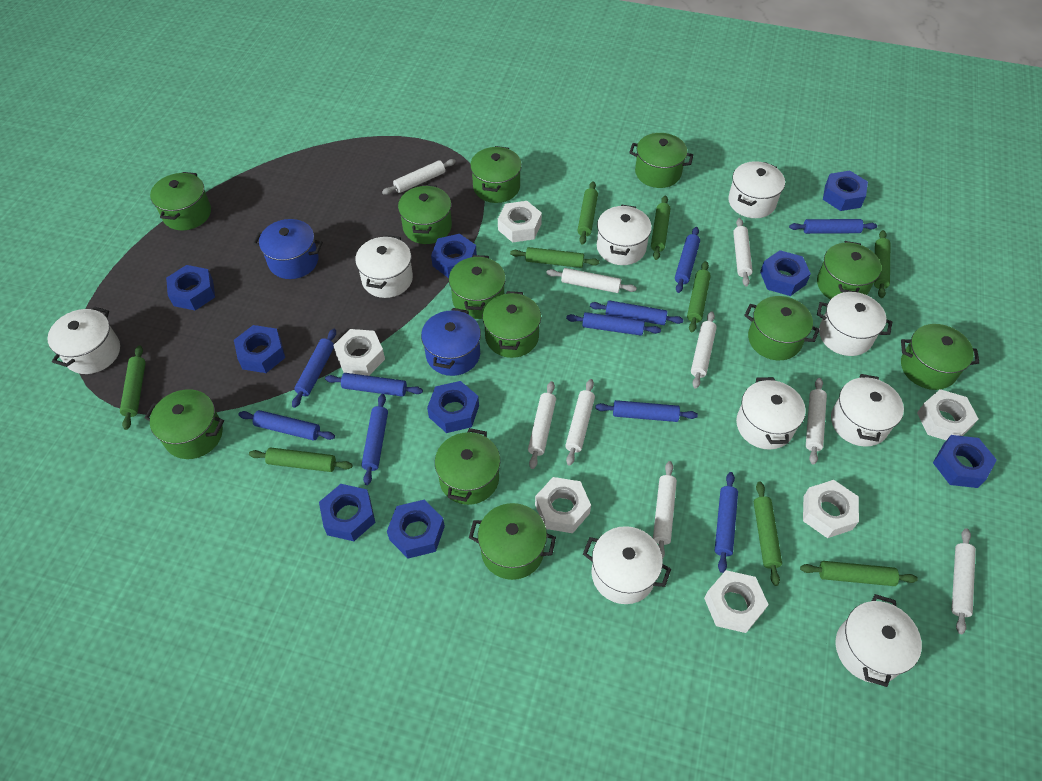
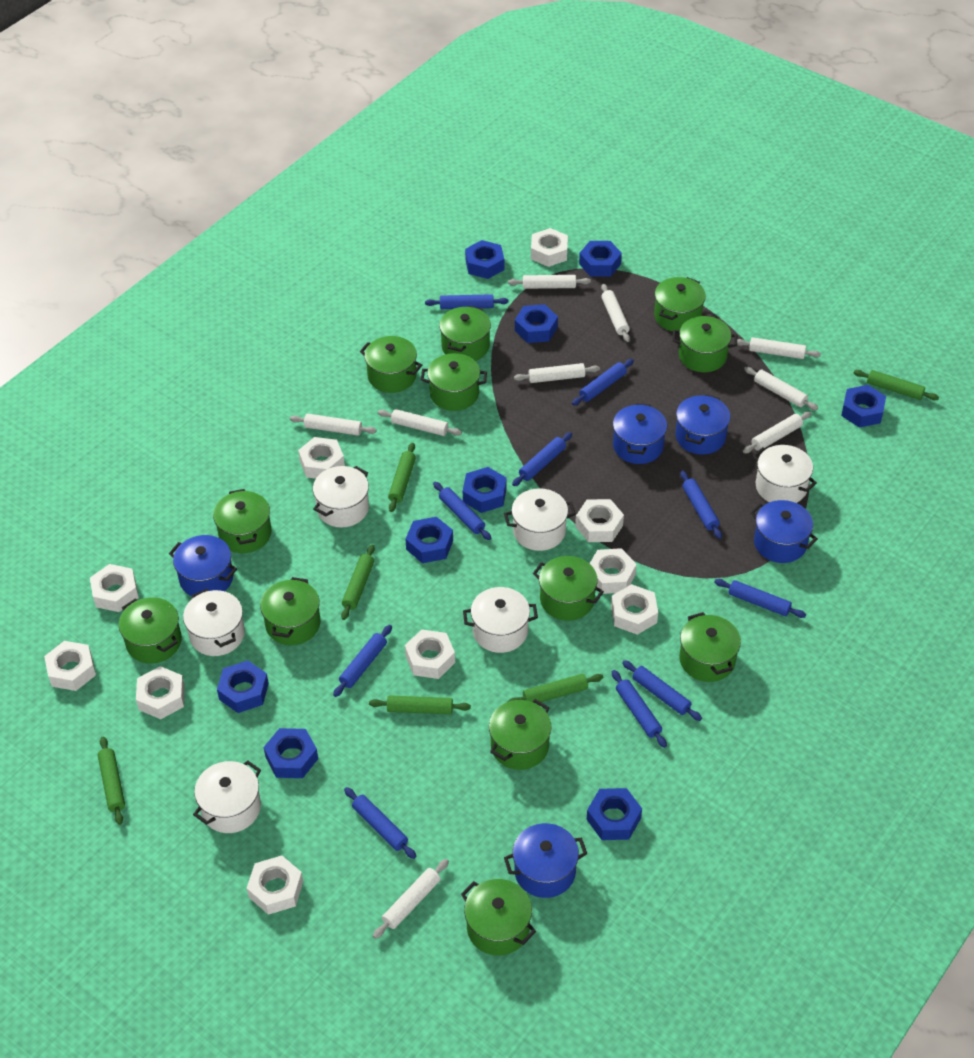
blue pot: 2 -> 5
green rolling pin: 9 -> 6
white nut: 6 -> 10
white pot: 9 -> 6

